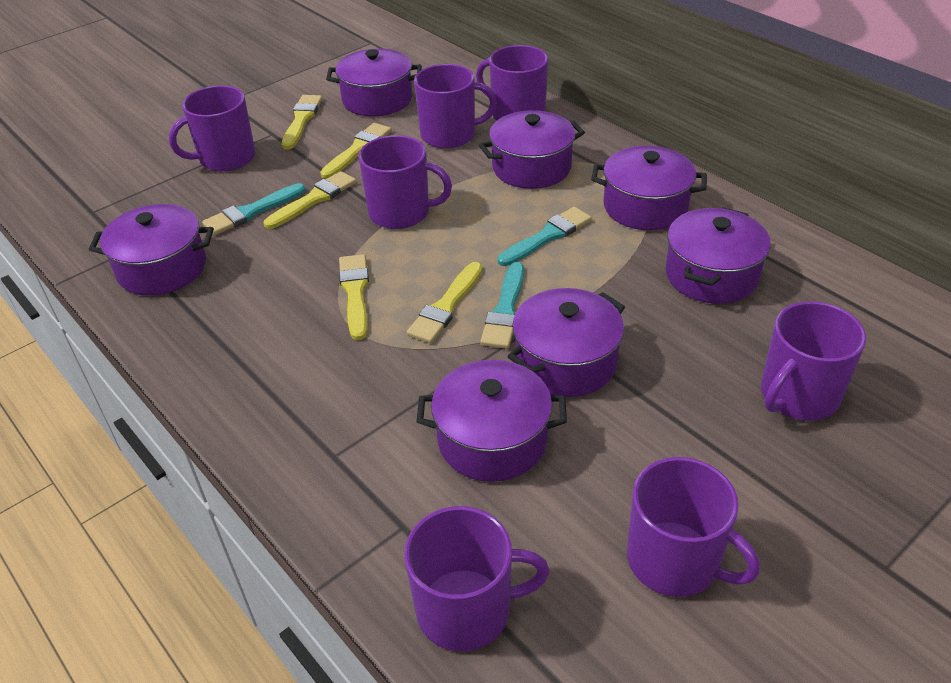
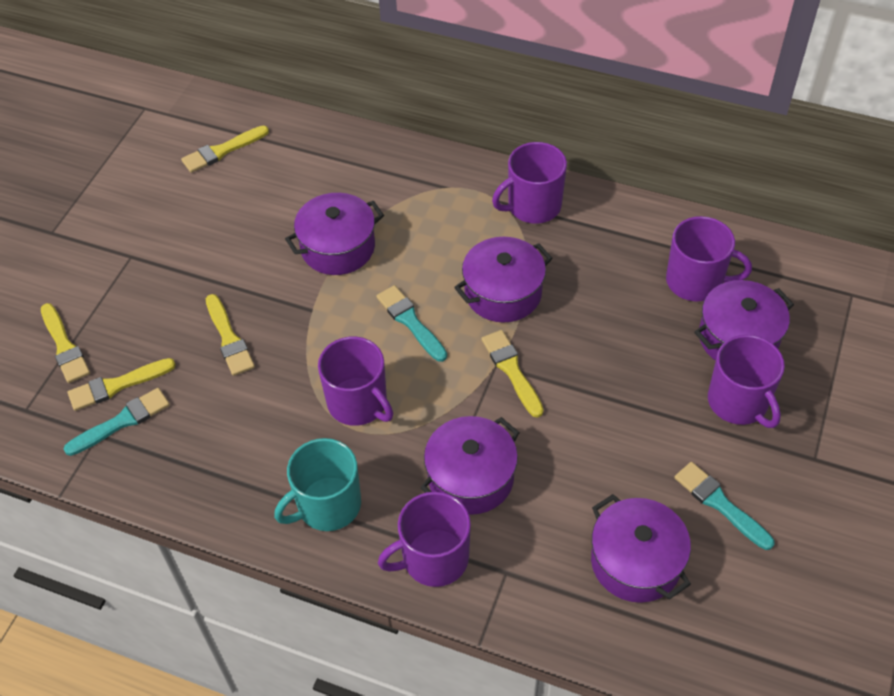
purple mug: 7 -> 5
purple pot: 7 -> 5
turquoise mug: 0 -> 1

